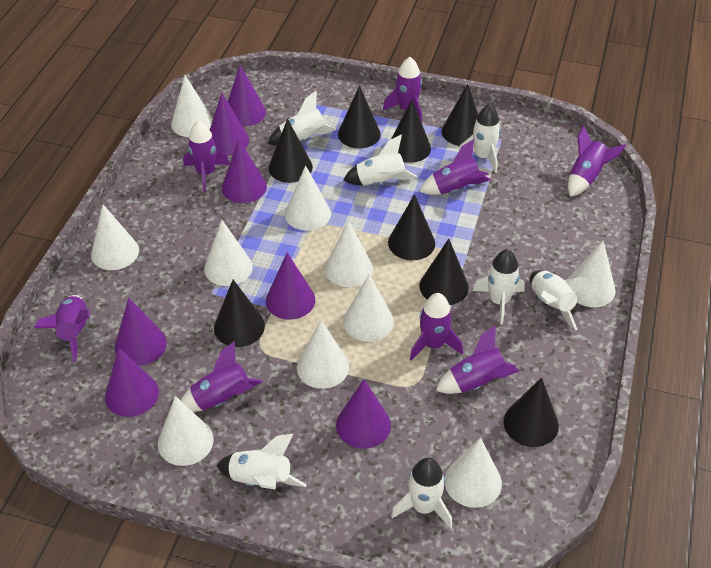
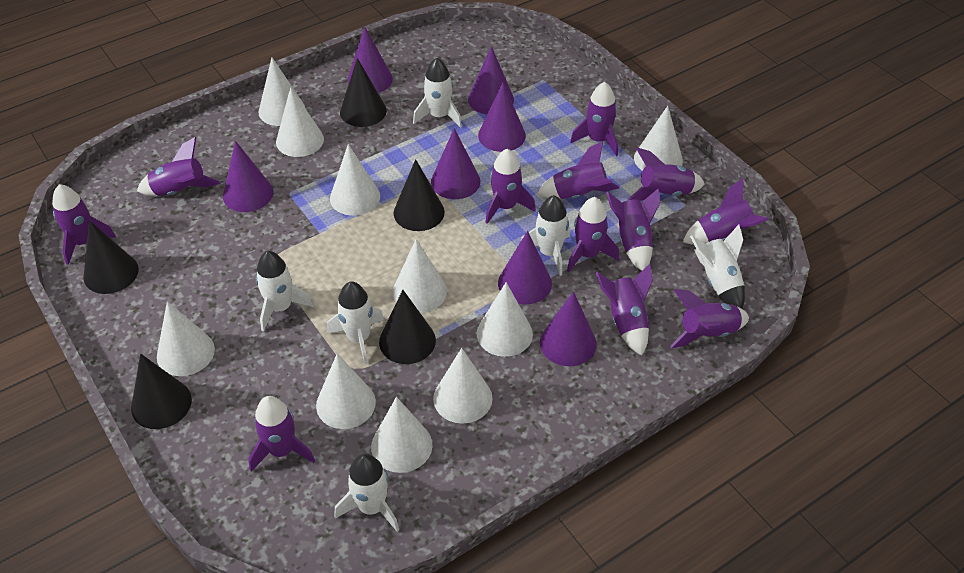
black cone: 8 -> 5
purple rocket: 8 -> 12
white rocket: 7 -> 6

